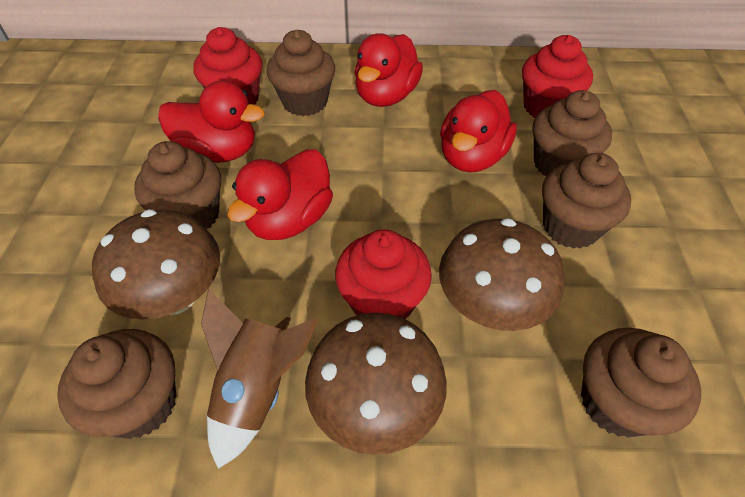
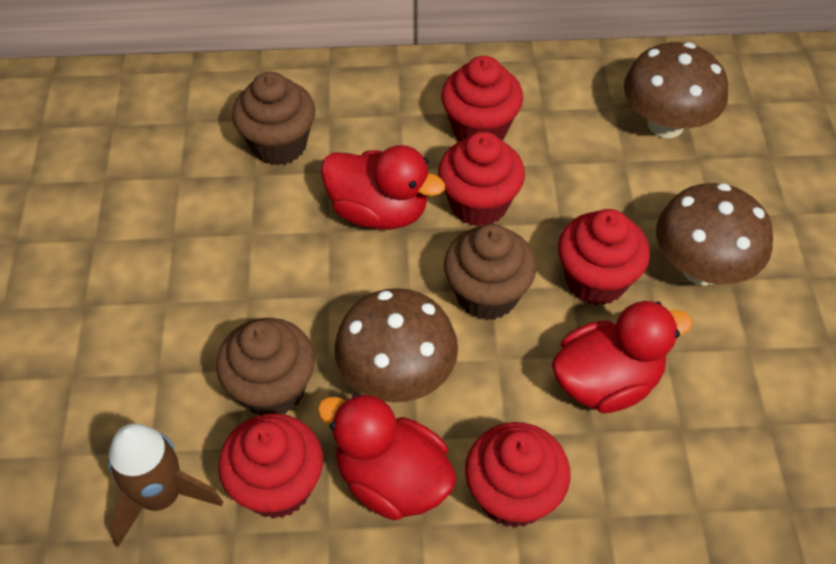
brown cupcake: 6 -> 3
red cupcake: 3 -> 5
red duck: 4 -> 3

